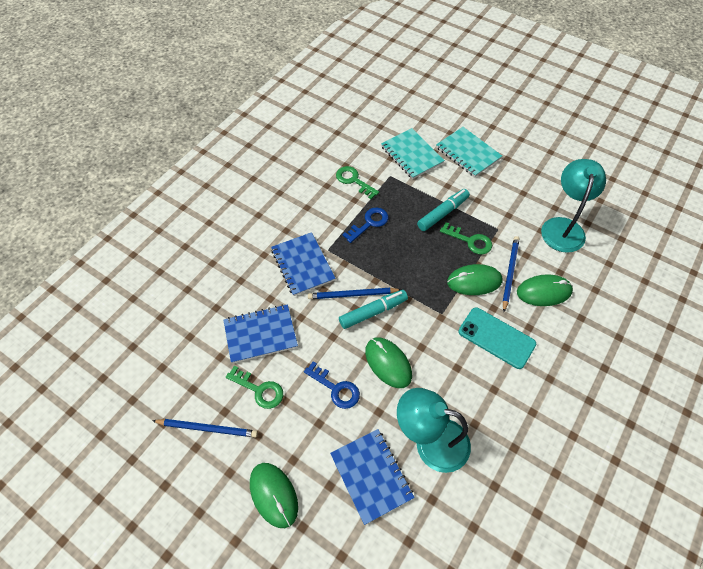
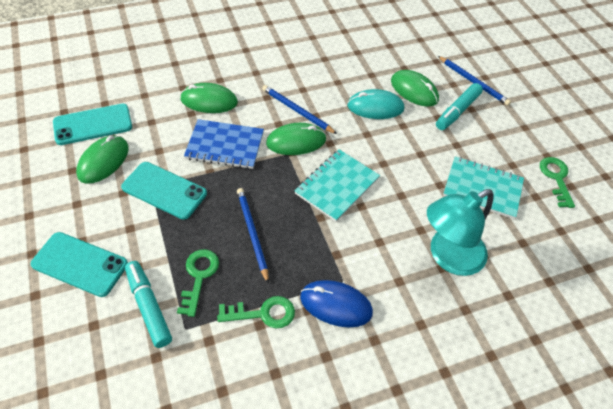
blue key: 2 -> 0
blue mouse: 0 -> 1
blue notebook: 3 -> 1
turquoise lamp: 2 -> 1
turquoise mouse: 0 -> 1
turquoise phone: 1 -> 3

